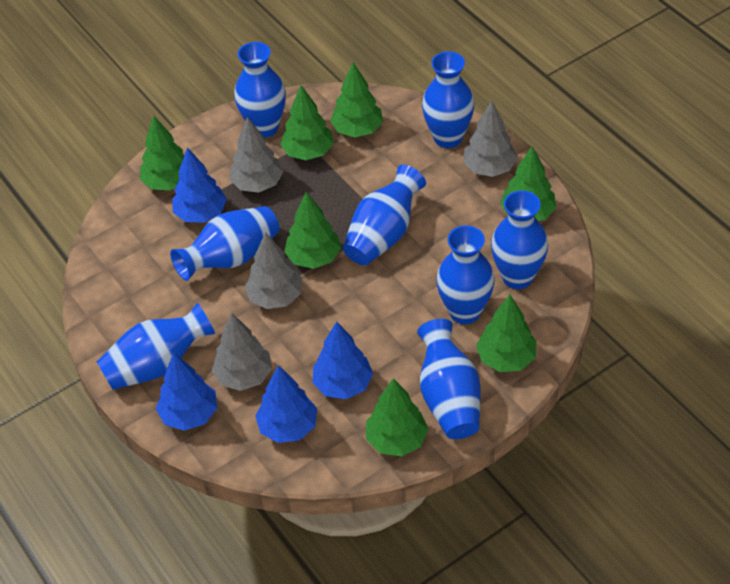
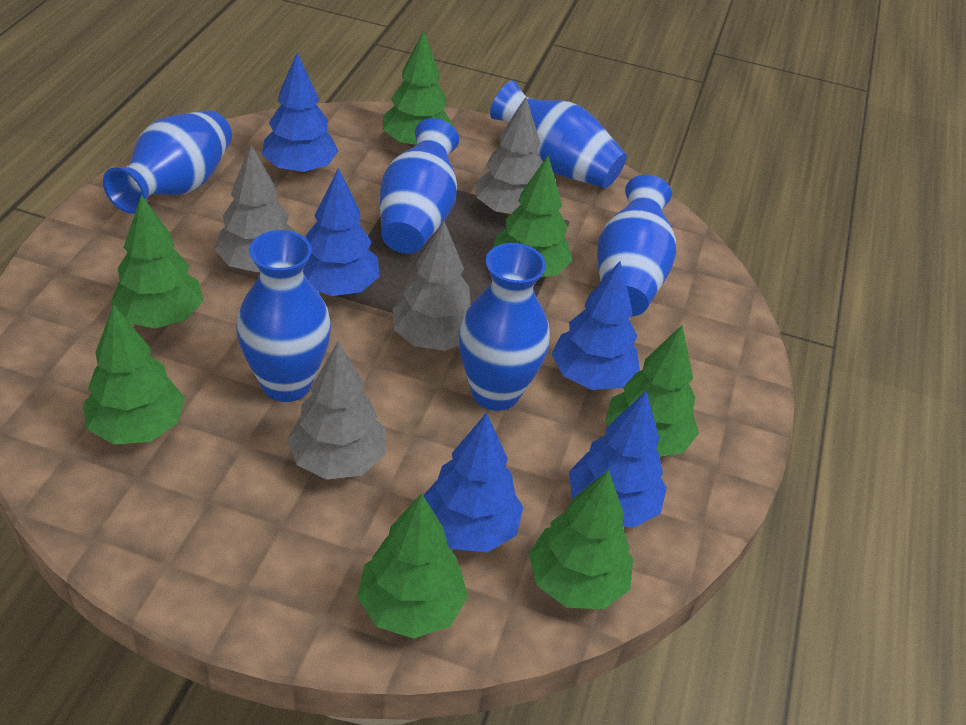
blue tree: 4 -> 5
blue vase: 8 -> 6

